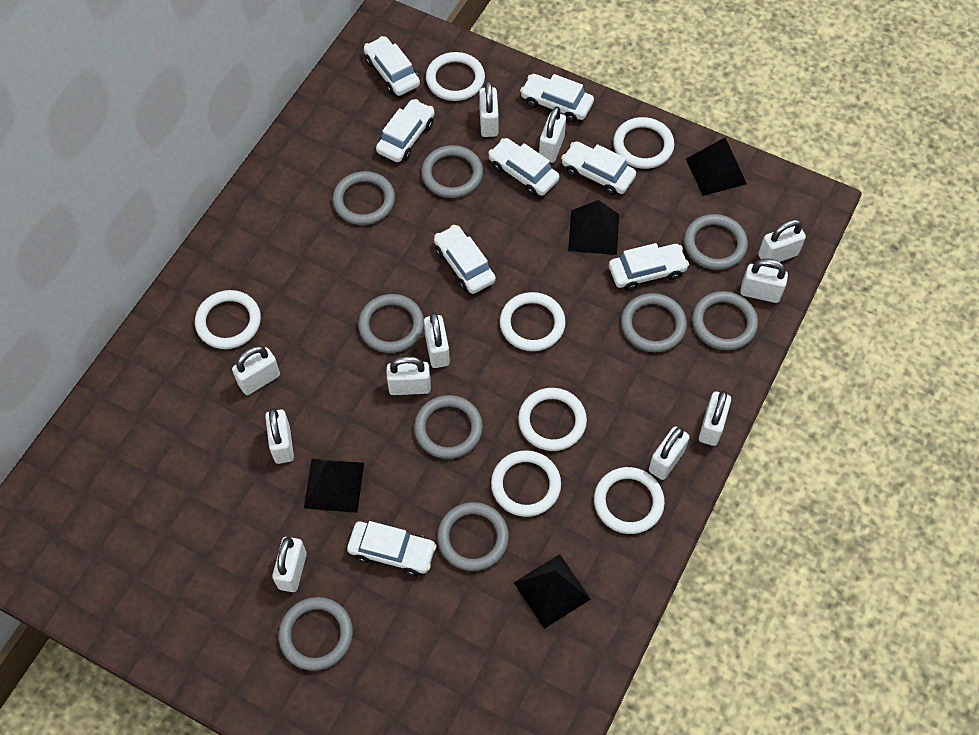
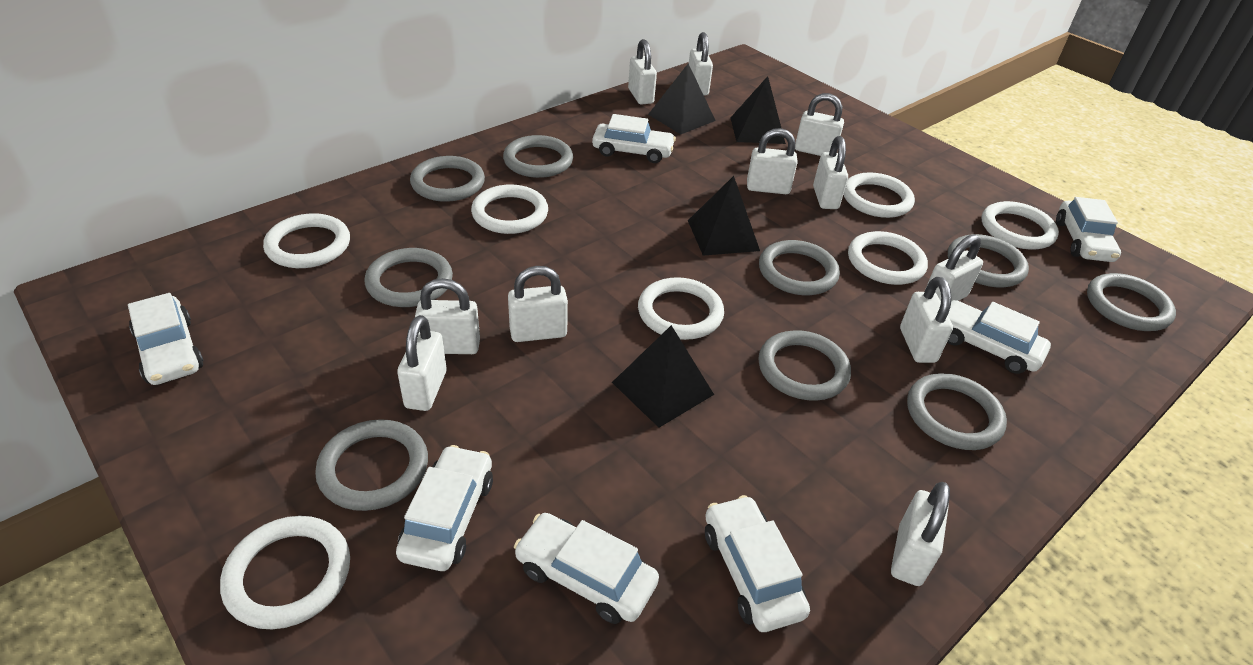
white car: 8 -> 7

